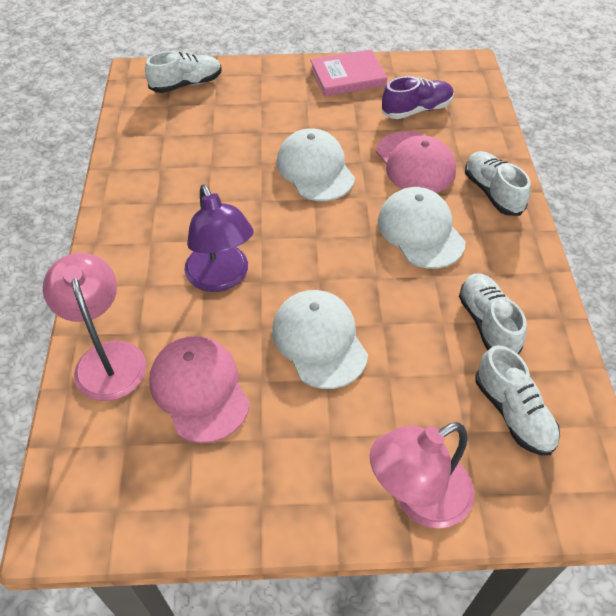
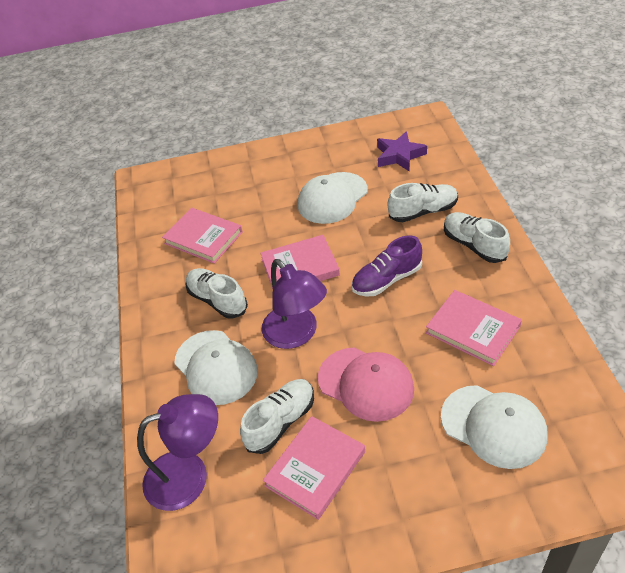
pink book: 1 -> 4
pink cap: 2 -> 1
pink lamp: 2 -> 0
purple lamp: 1 -> 2
purple star: 0 -> 1

